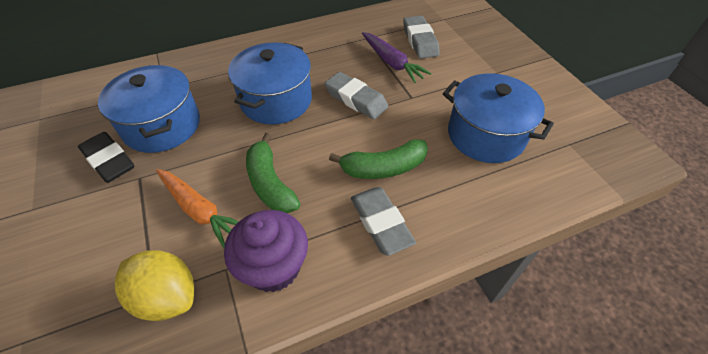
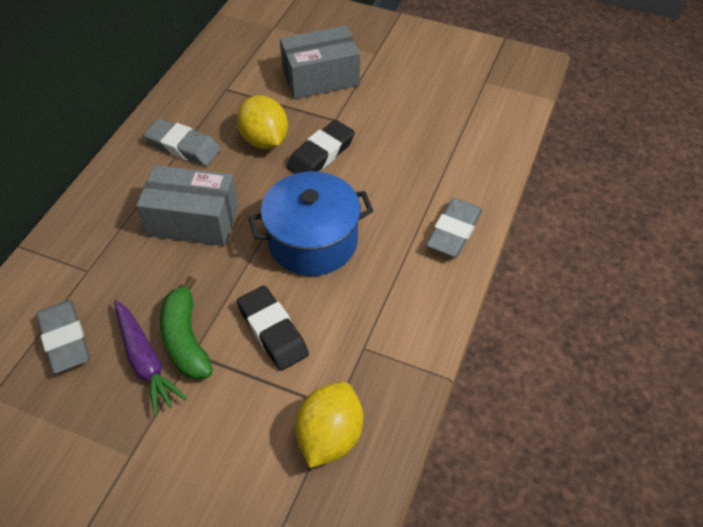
black eraser: 1 -> 2
blue pot: 3 -> 1
green banana: 2 -> 1
grey box: 0 -> 2
orange carrot: 1 -> 0
purple cupcake: 1 -> 0
yellow lemon: 1 -> 2

